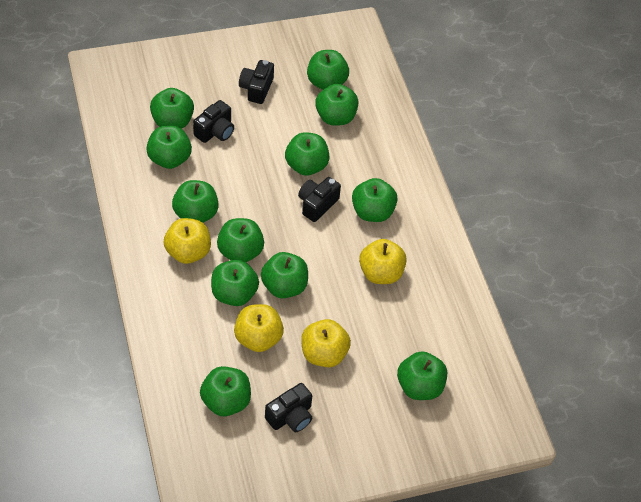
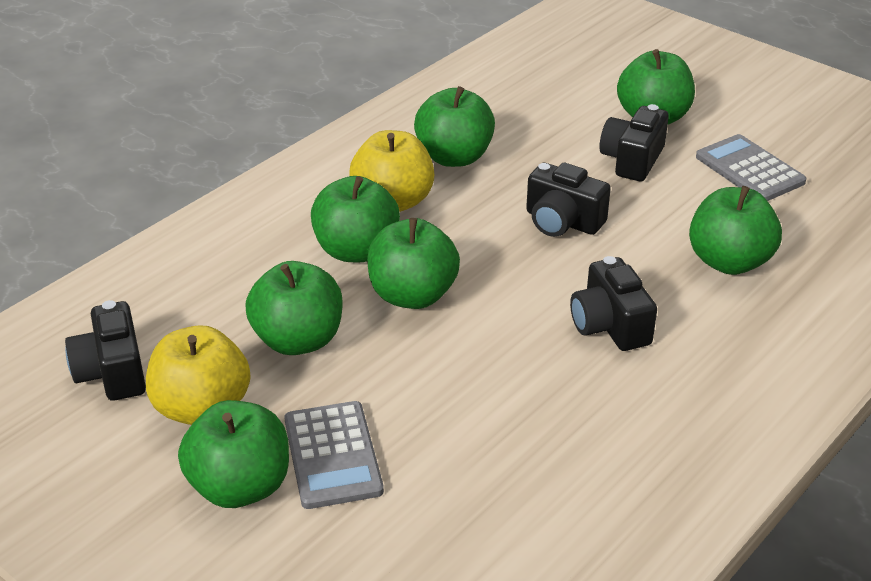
green apple: 12 -> 7
grey calculator: 0 -> 2
yellow apple: 4 -> 2

